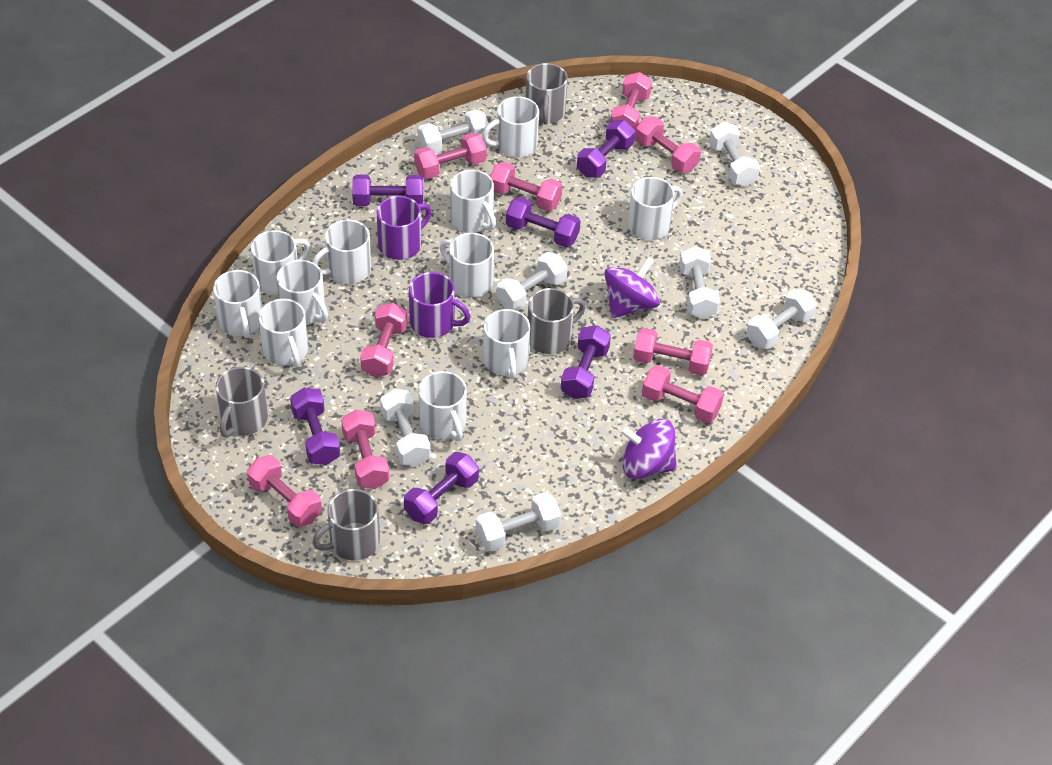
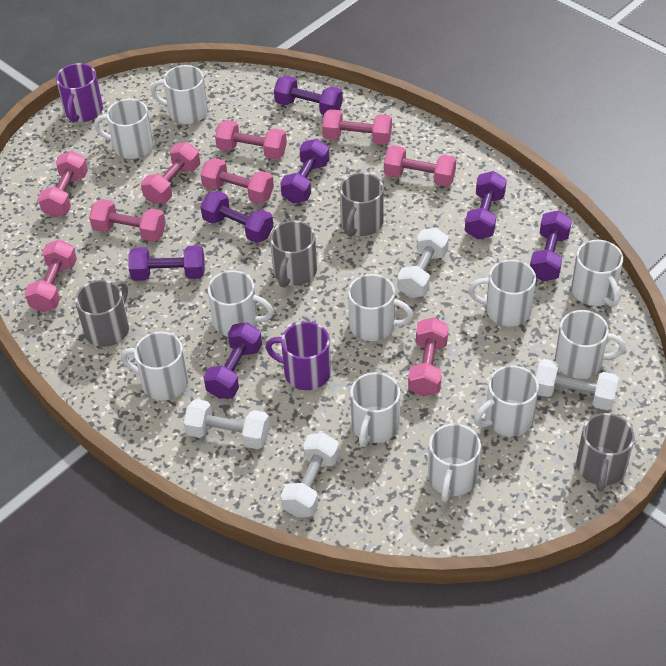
purple dumbbell: 6 -> 7
purple spinning top: 2 -> 0
white dumbbell: 7 -> 4

